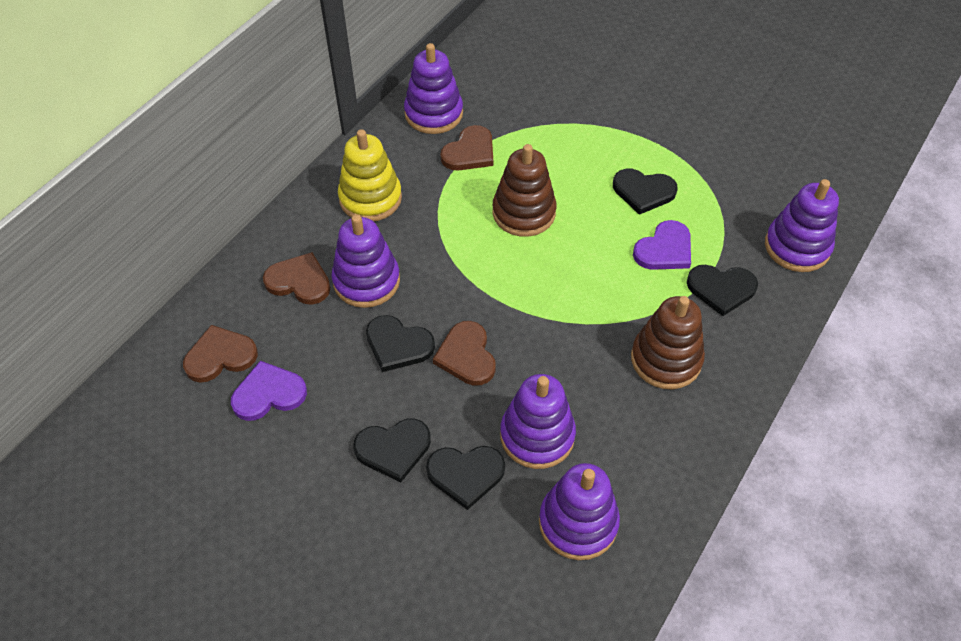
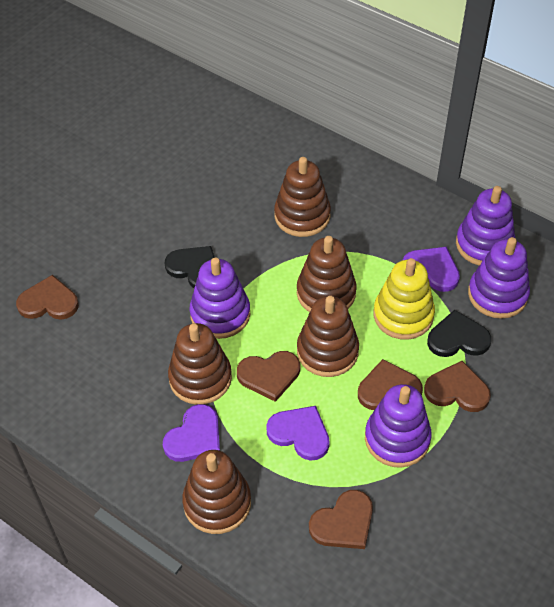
black heart: 5 -> 2
brown heart: 4 -> 5
brown stacking toy: 2 -> 5
purple heart: 2 -> 3
purple stacking toy: 5 -> 4

